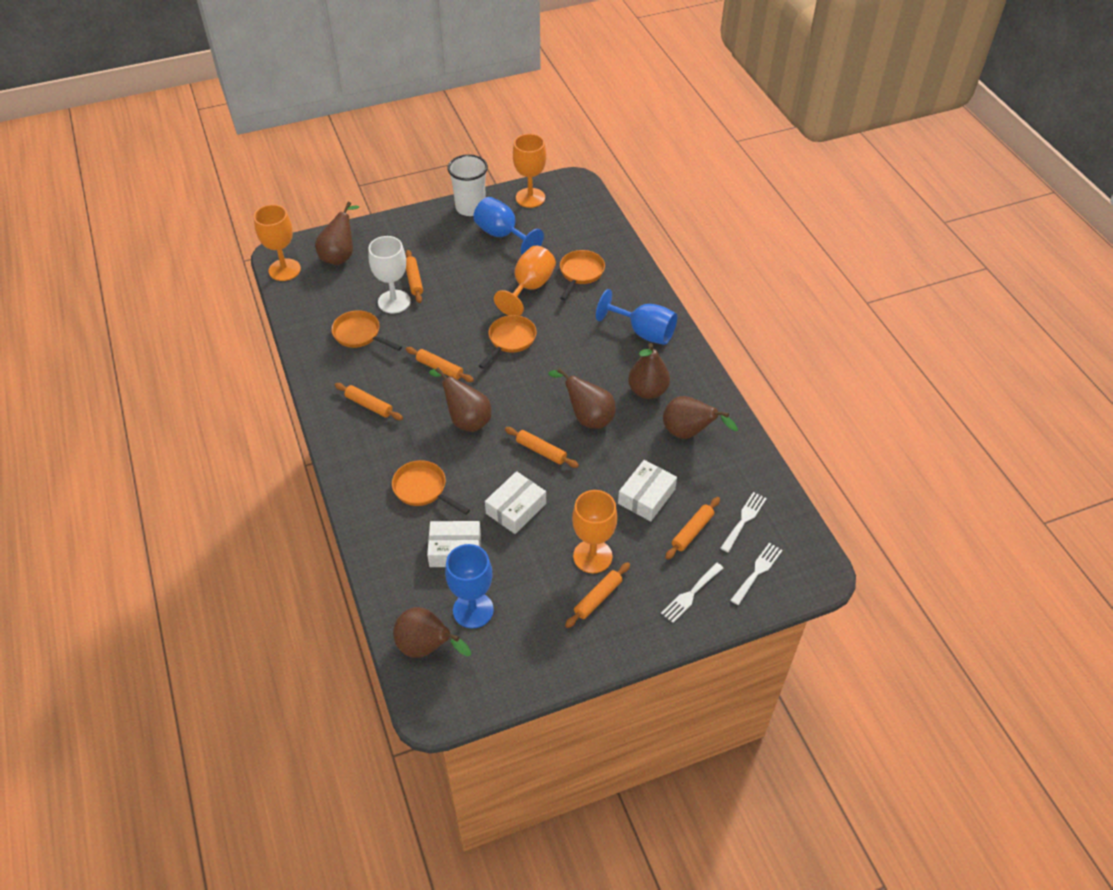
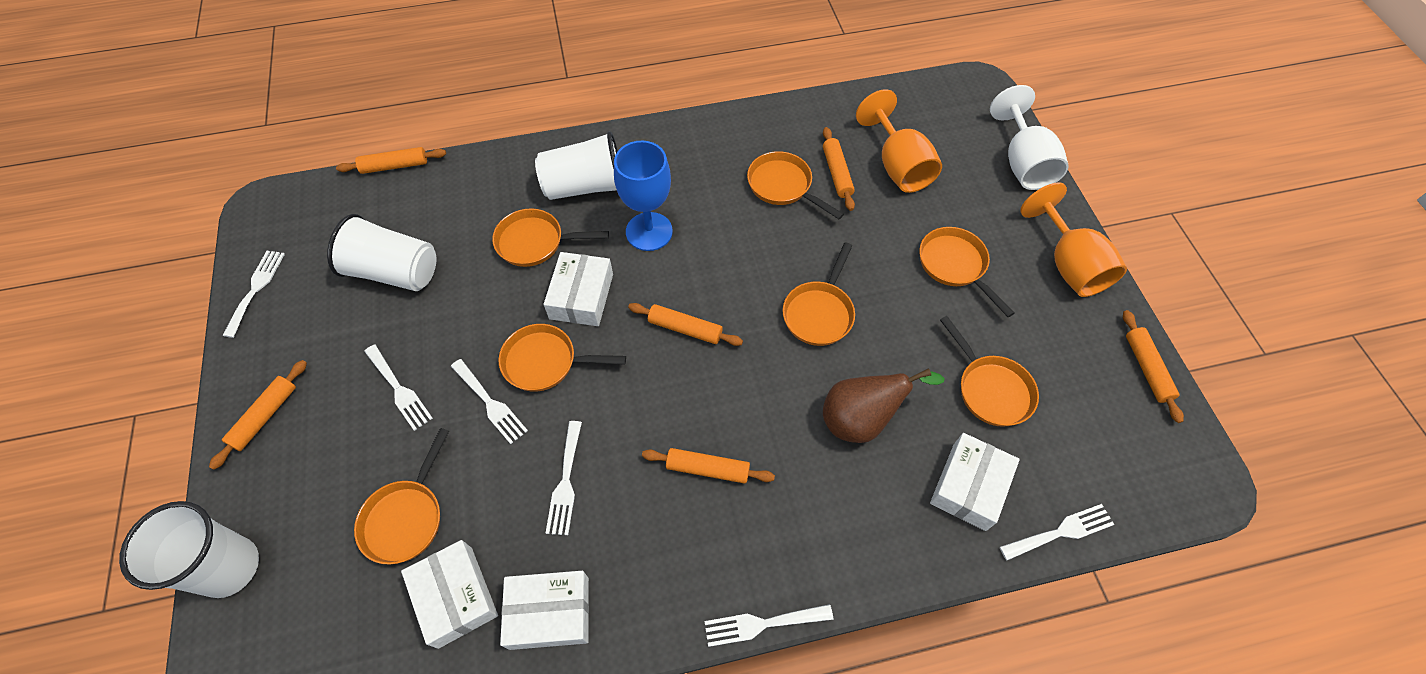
blue goblet: 3 -> 1
brown pear: 6 -> 1
orange goblet: 4 -> 2
orange pan: 4 -> 7
white box: 3 -> 4
white cup: 1 -> 3
white fork: 3 -> 6

